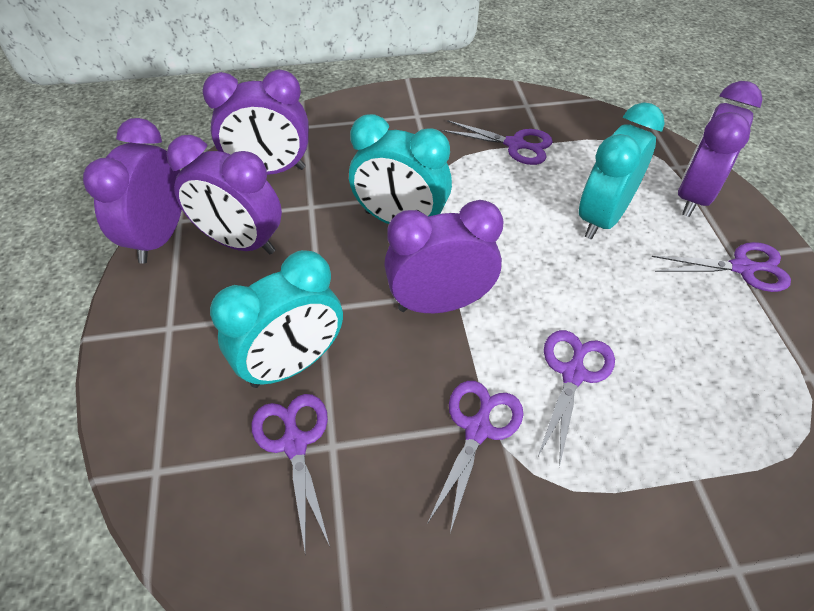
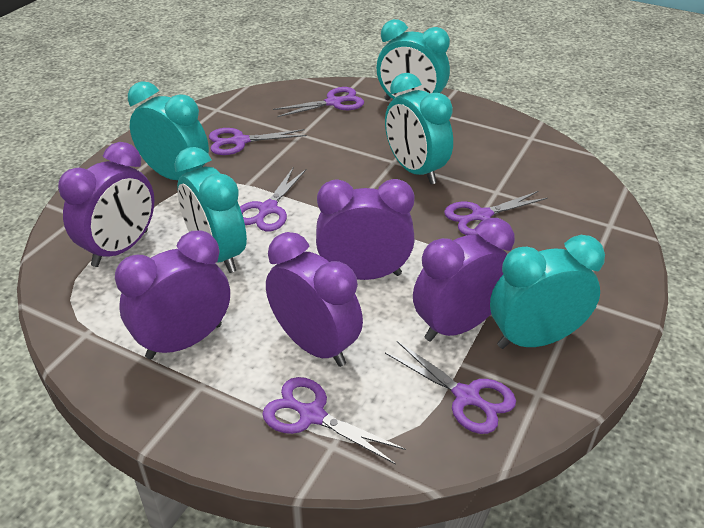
purple scissors: 5 -> 6
turquoise clock: 3 -> 5

